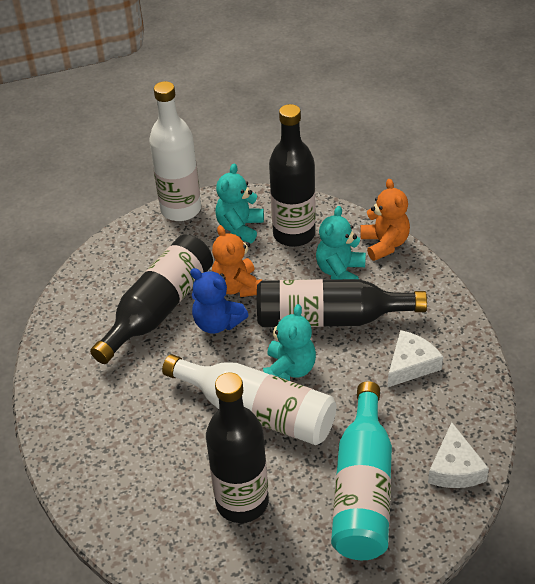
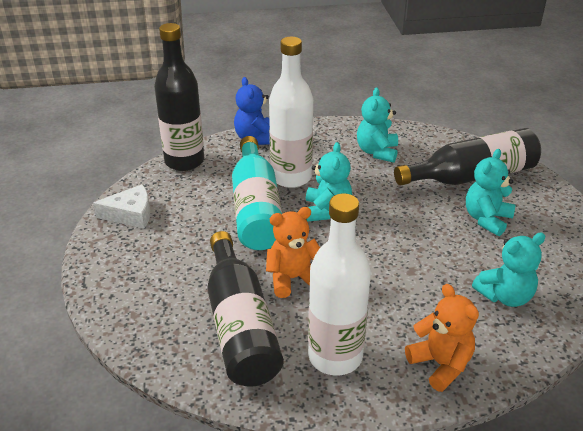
black bottle: 4 -> 3
turquoise teddy bear: 3 -> 4
white cheese: 2 -> 1

